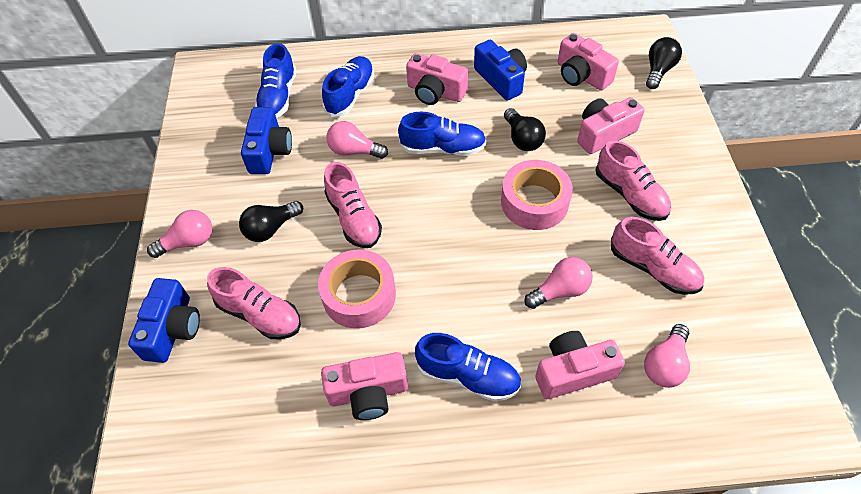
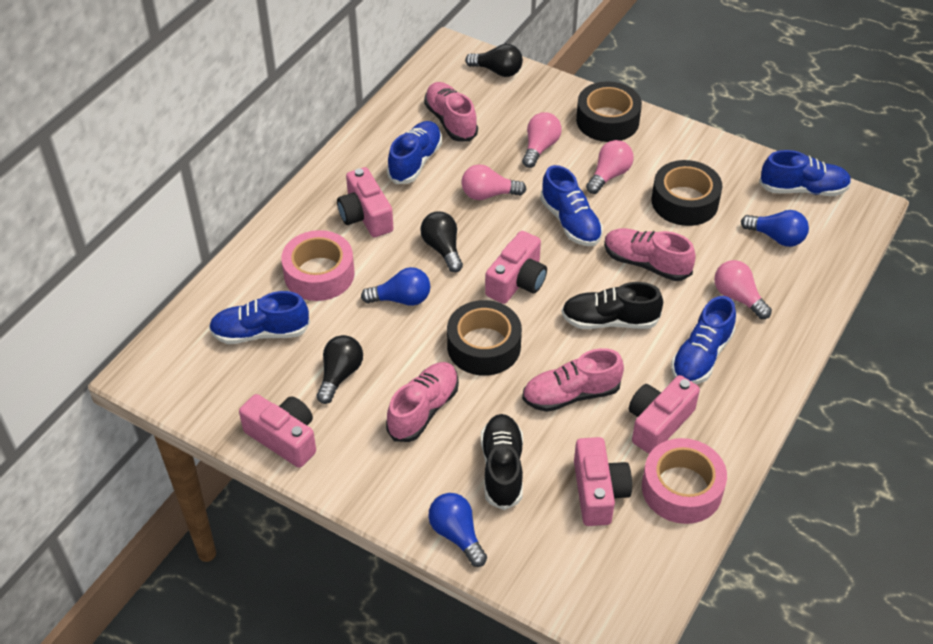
black shoe: 0 -> 2
black tape: 0 -> 3
blue camera: 3 -> 0
blue light bulb: 0 -> 3
blue shoe: 4 -> 5

